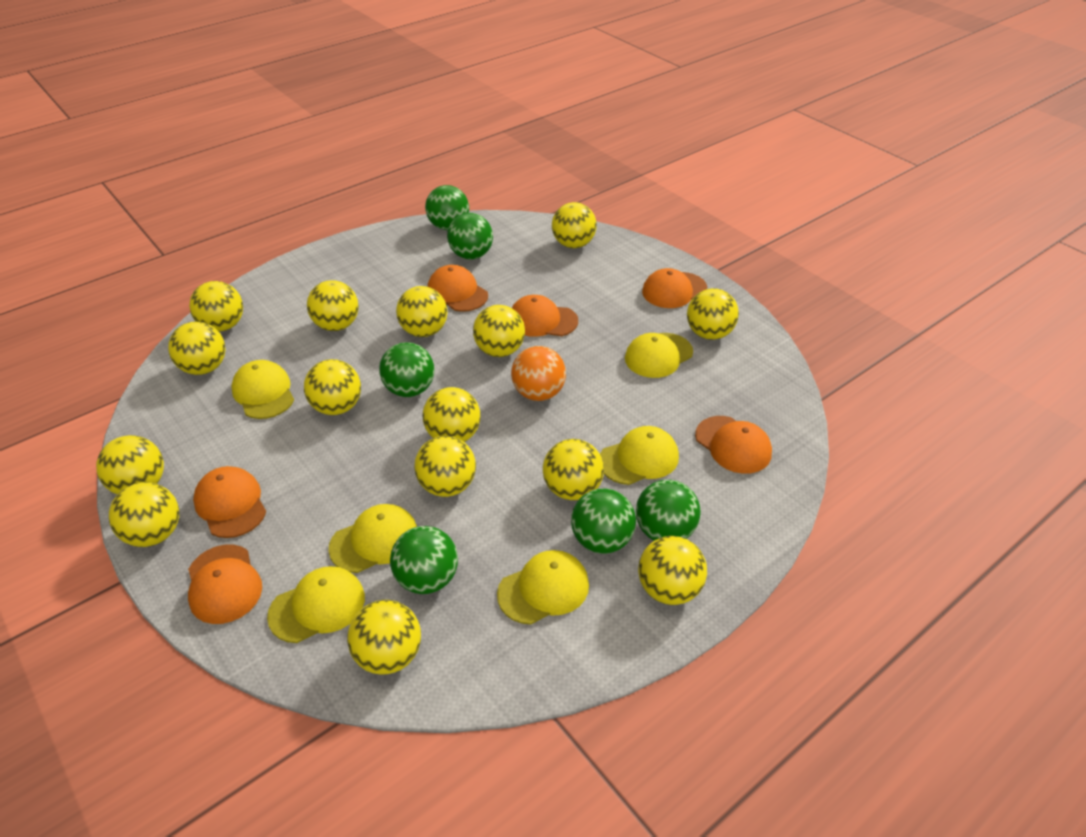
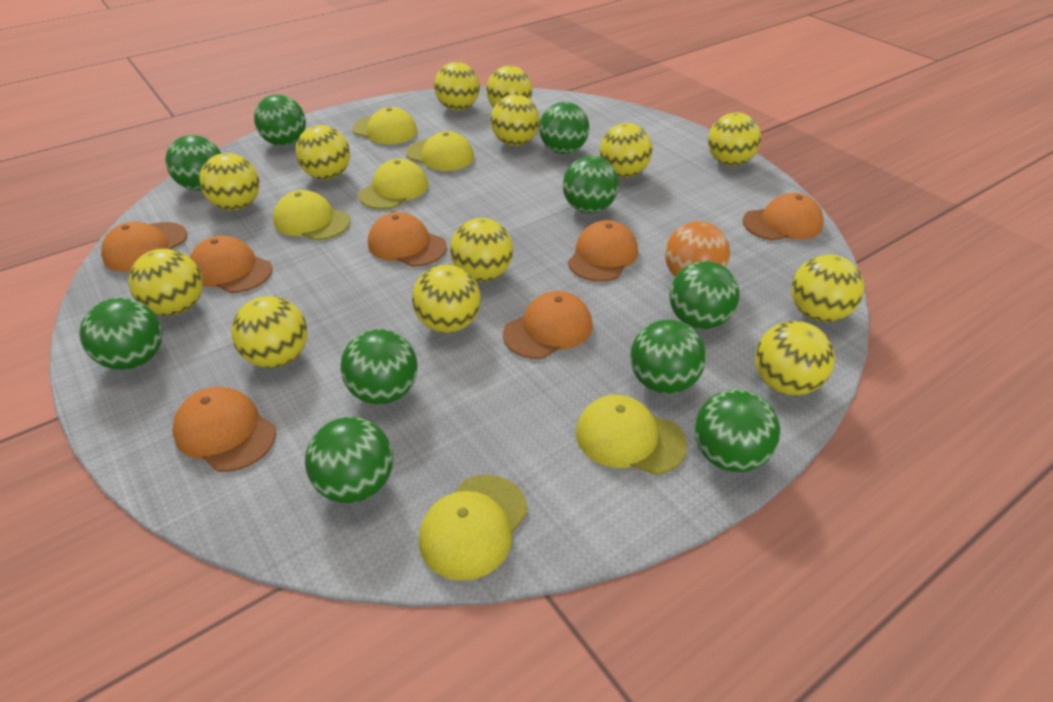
green ball: 6 -> 10
orange cap: 6 -> 7
yellow ball: 15 -> 13

